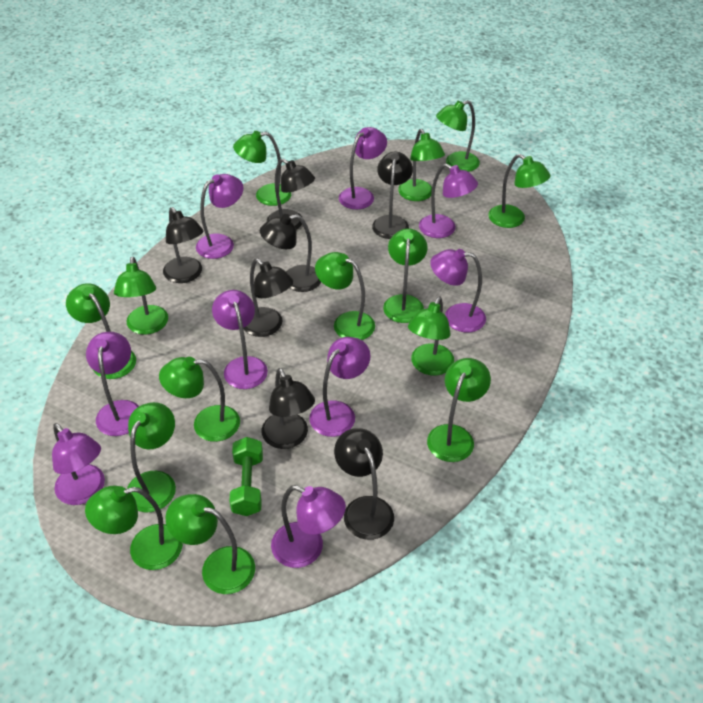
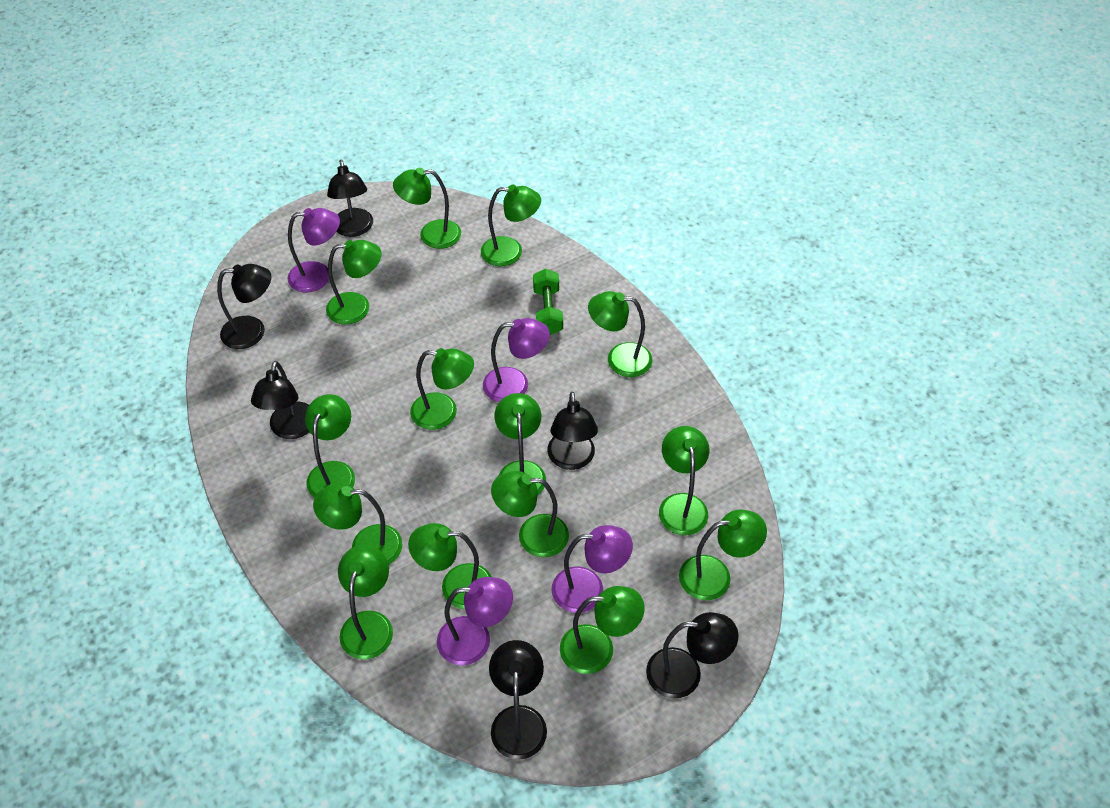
black lamp: 7 -> 6
purple lamp: 9 -> 4

